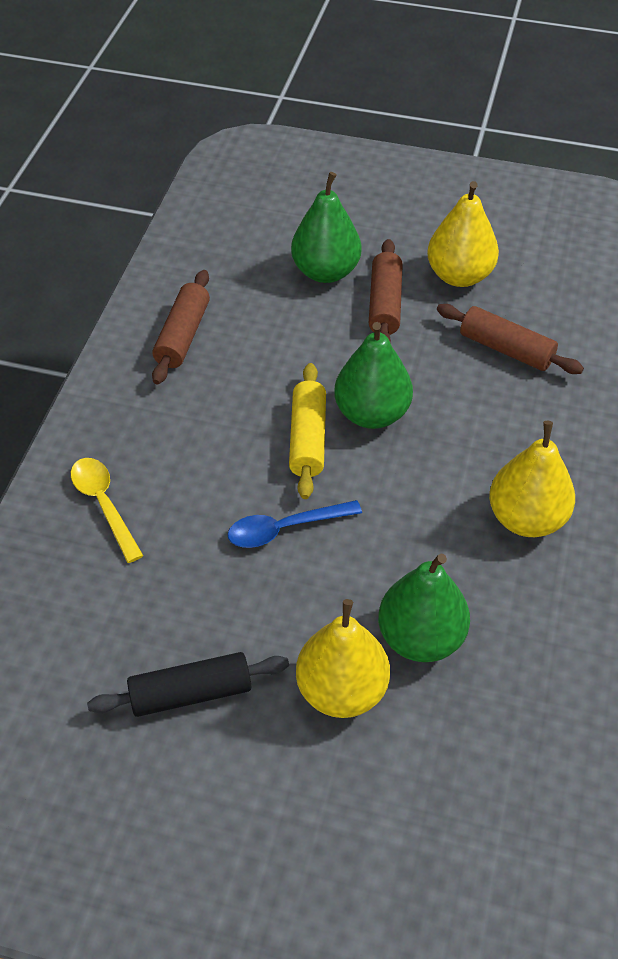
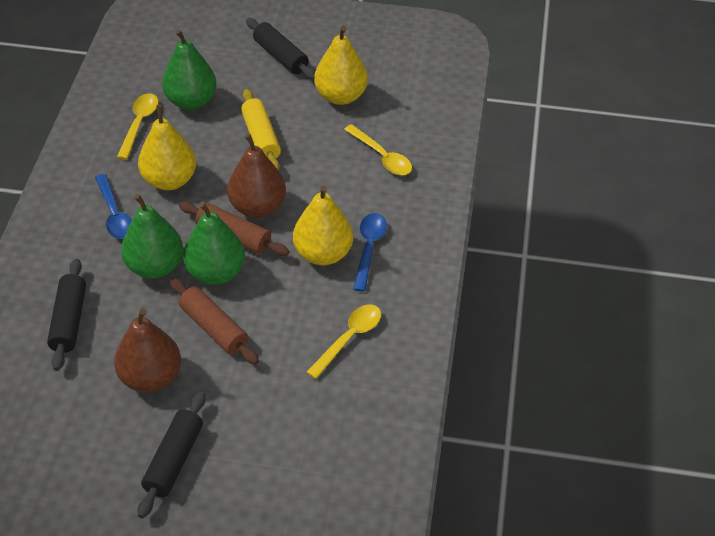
black rolling pin: 1 -> 3
blue spoon: 1 -> 2
brown pear: 0 -> 2
brown rolling pin: 3 -> 2
yellow spoon: 1 -> 3

